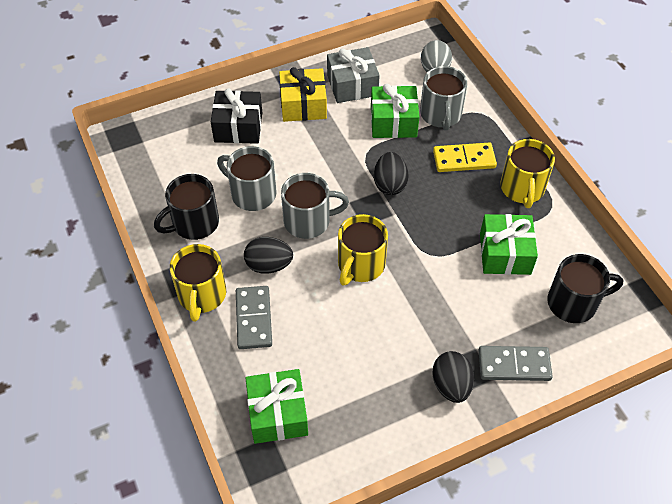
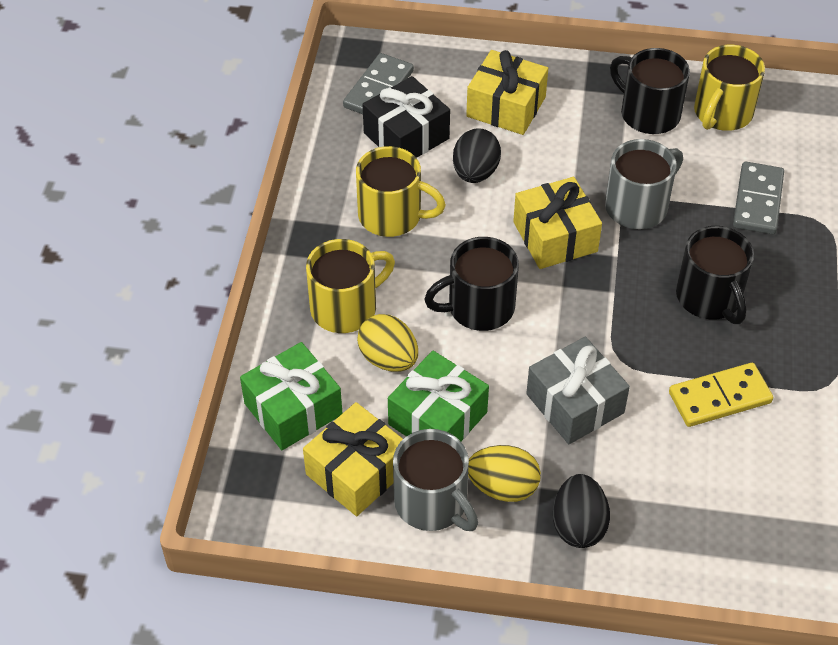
black egg: 3 -> 2
black mug: 2 -> 3
green gift: 3 -> 2
grey egg: 1 -> 0
grey mug: 3 -> 2
yellow egg: 0 -> 2
yellow gift: 1 -> 3

